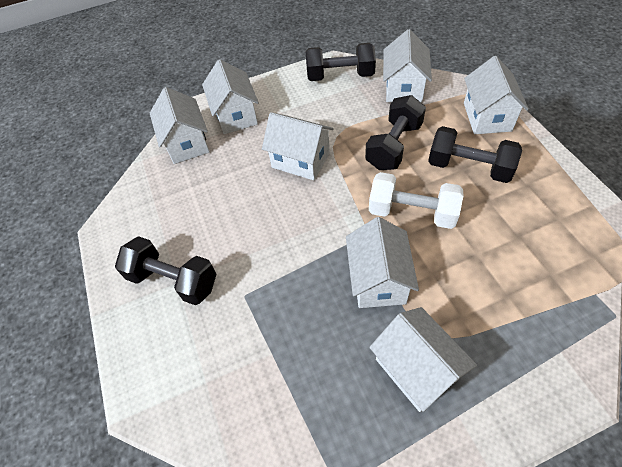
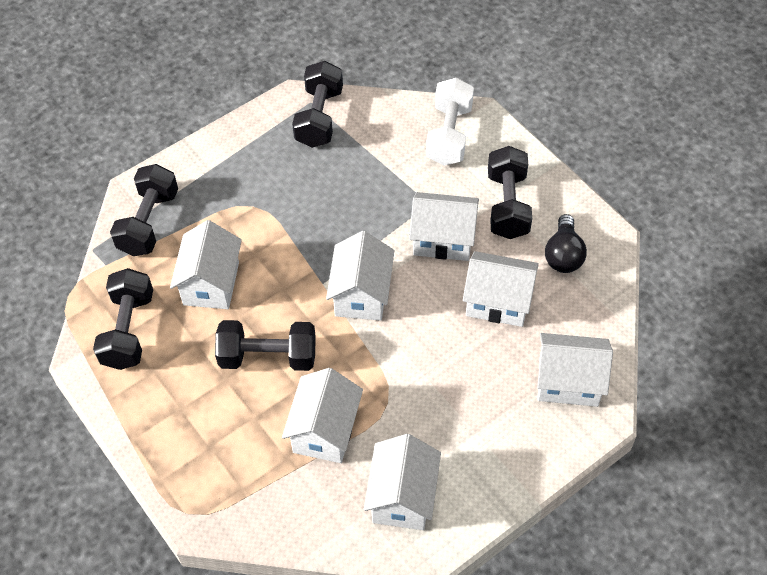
black dumbbell: 4 -> 5
black light bulb: 0 -> 1

